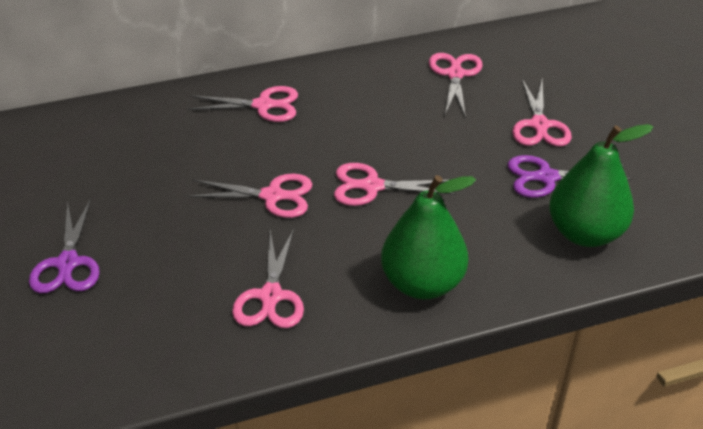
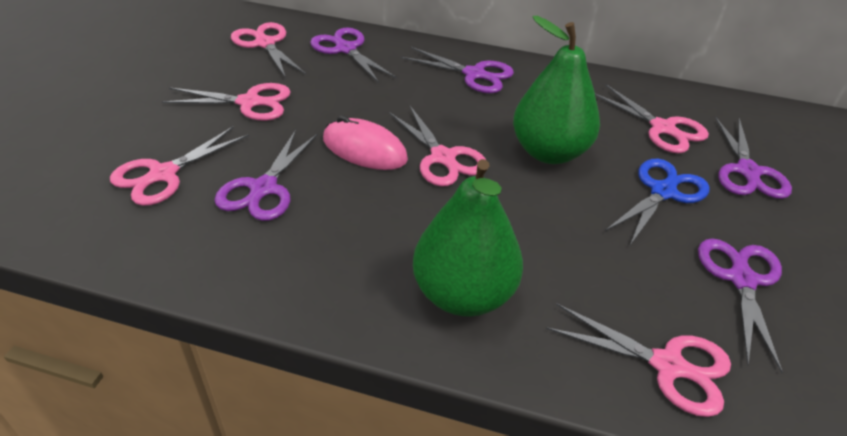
blue scissors: 0 -> 1
pink mouse: 0 -> 1
purple scissors: 2 -> 5

